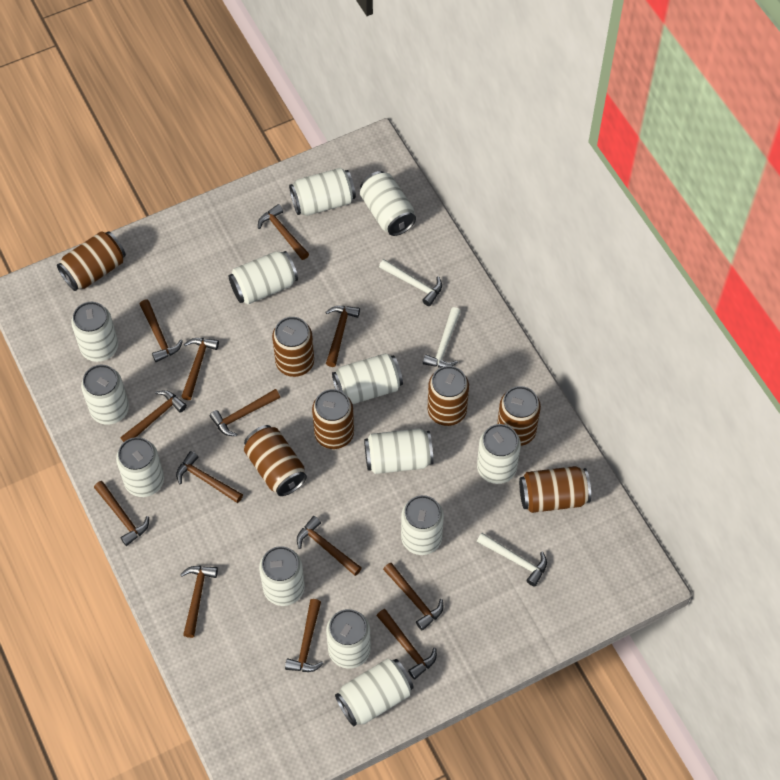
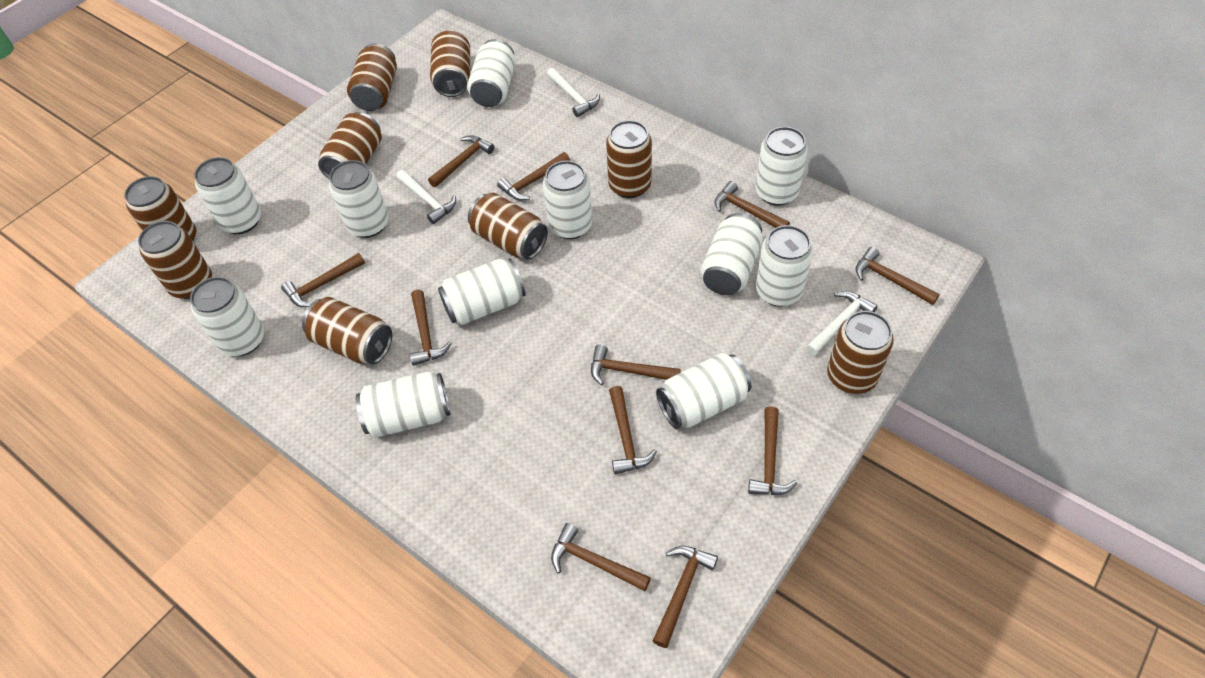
brown can: 7 -> 9
brown hammer: 13 -> 11
white can: 13 -> 11

